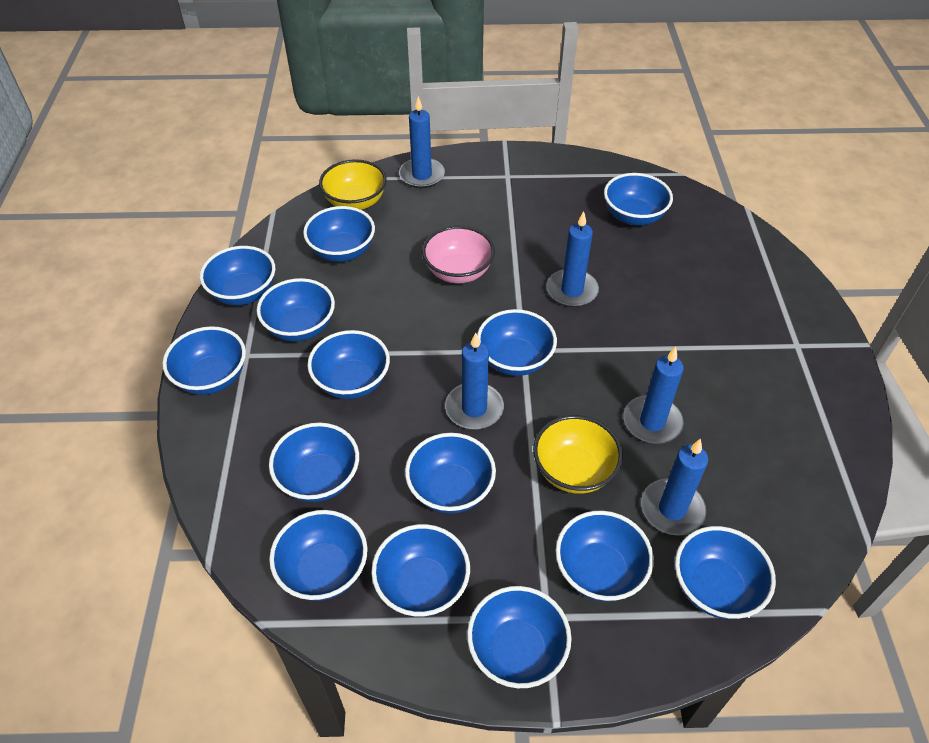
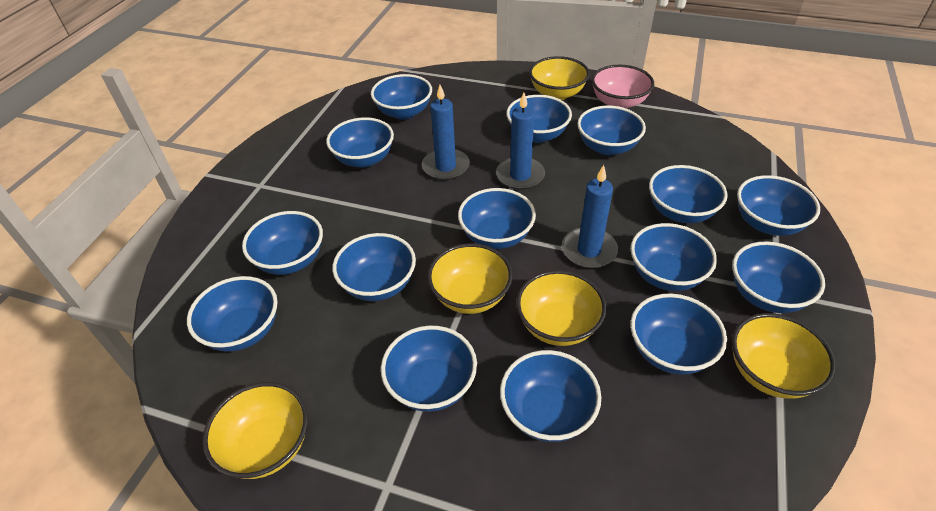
blue bowl: 14 -> 15
blue candle: 5 -> 3
yellow bowl: 2 -> 5

